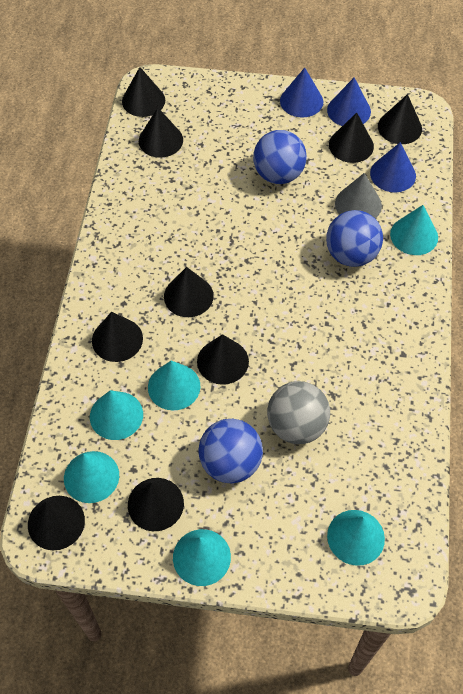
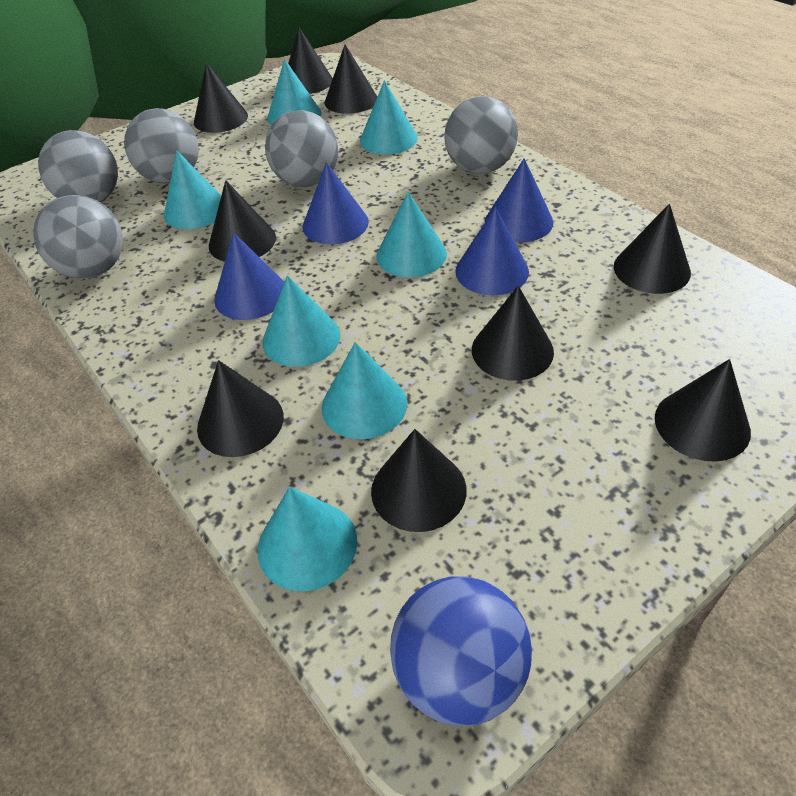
blue ball: 3 -> 1
blue cone: 3 -> 4
grey ball: 1 -> 5
grey cone: 1 -> 0
turquoise cone: 6 -> 7

